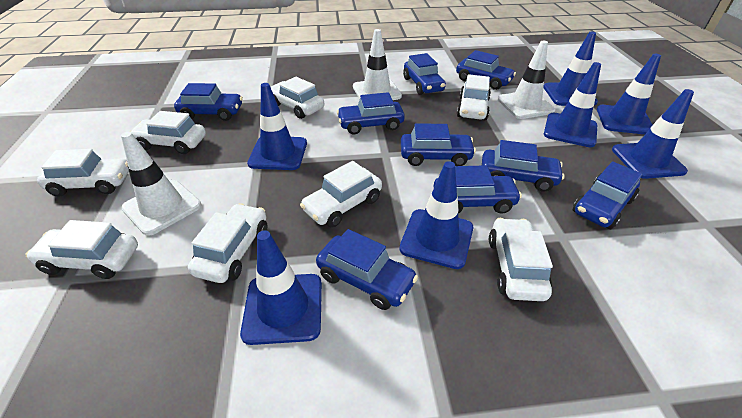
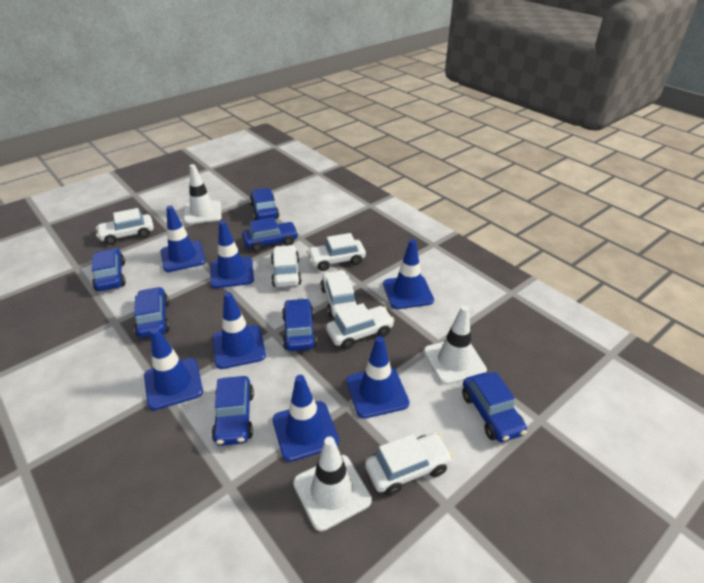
blue car: 9 -> 7
white car: 8 -> 6

